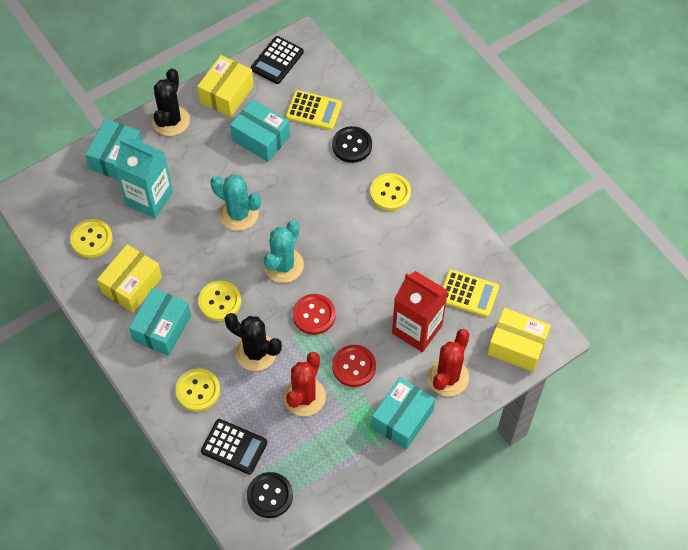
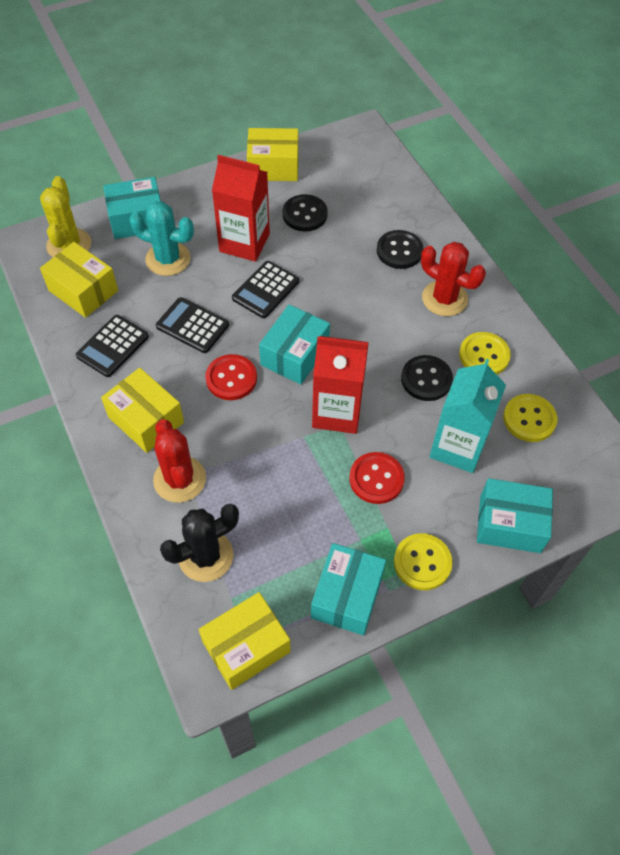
black button: 2 -> 3
black cactus: 2 -> 1
black calculator: 2 -> 3
red carton: 1 -> 2
turquoise cactus: 2 -> 1
yellow box: 3 -> 4
yellow button: 4 -> 3
yellow cactus: 0 -> 1
yellow calculator: 2 -> 0

